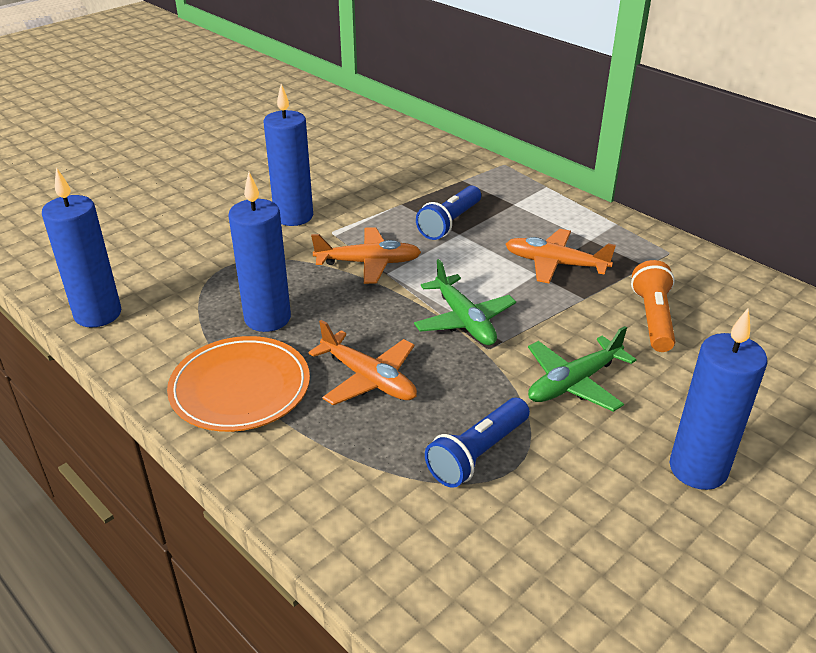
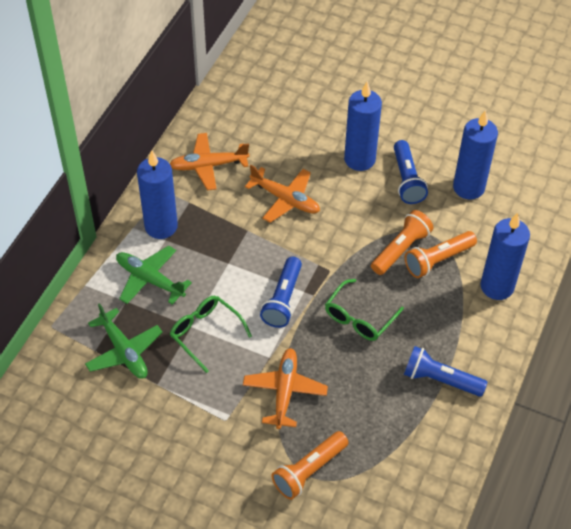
blue flashlight: 2 -> 3
green glasses: 0 -> 2
orange flashlight: 1 -> 3
orange plate: 1 -> 0

